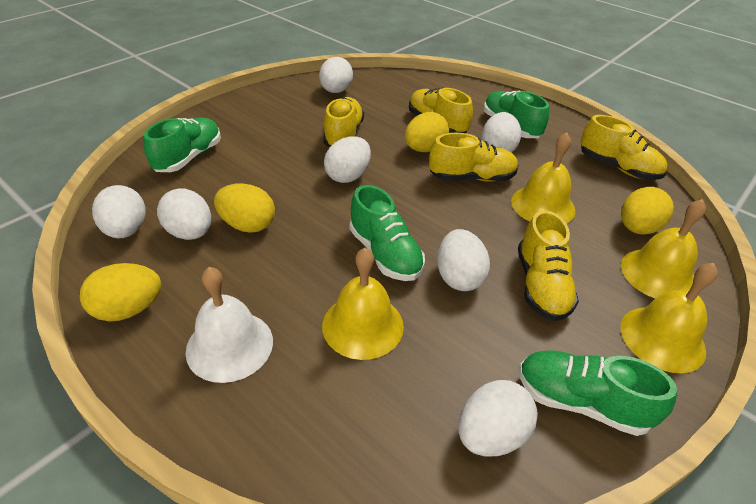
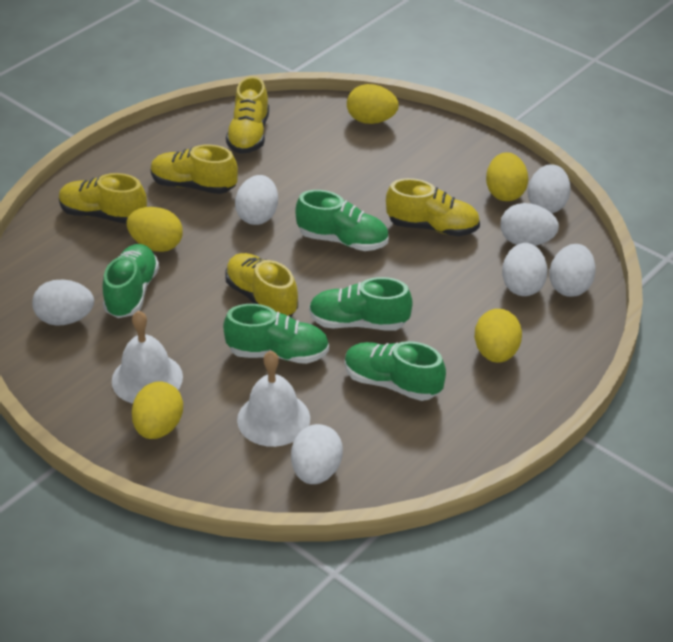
green shoe: 4 -> 5
white bell: 1 -> 2
yellow bell: 4 -> 0
yellow egg: 4 -> 5

